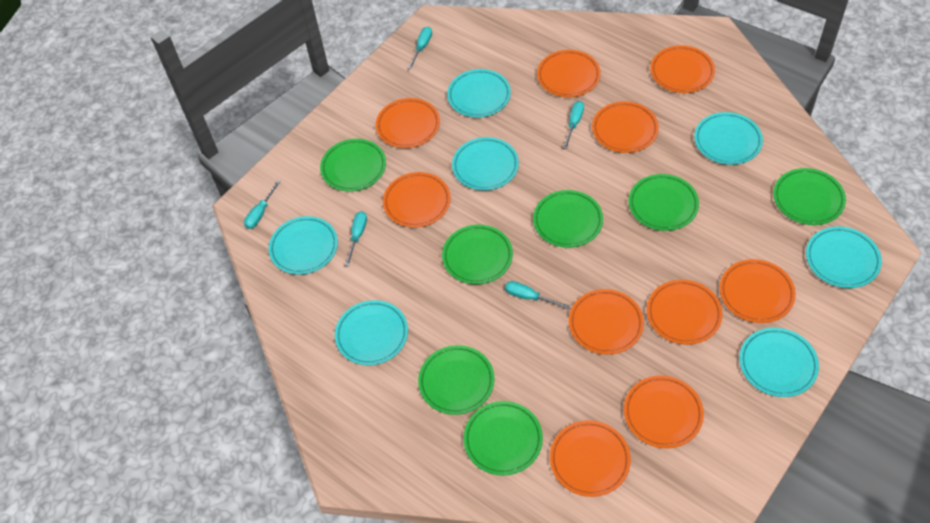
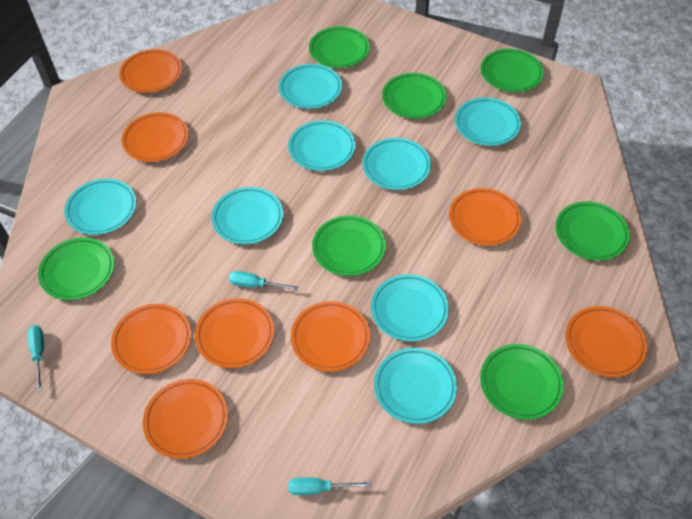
orange plate: 10 -> 8
turquoise plate: 7 -> 8
turquoise screwdriver: 5 -> 3

